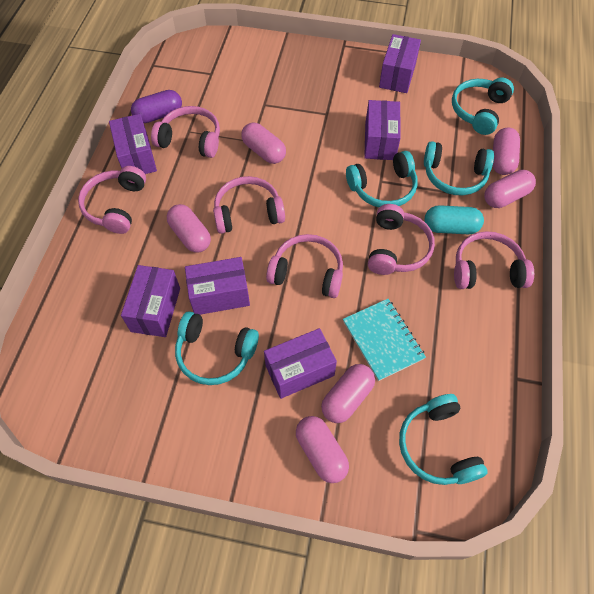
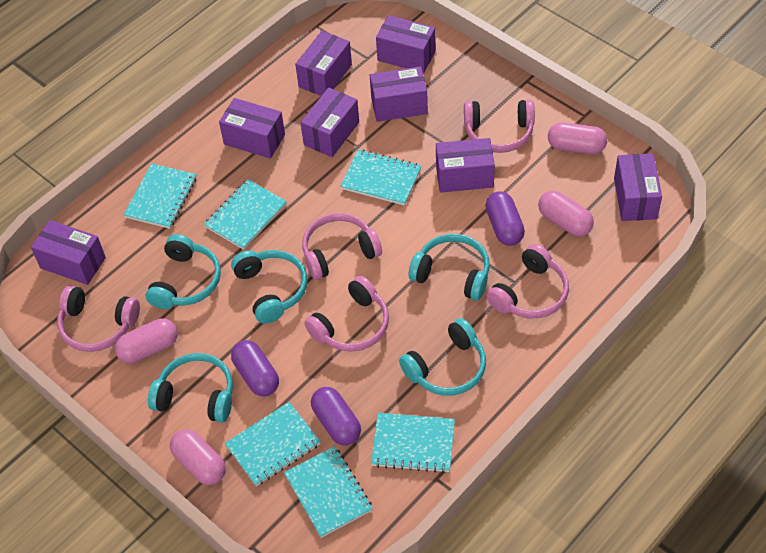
pink capsule: 6 -> 4
pink headphones: 6 -> 5
purple box: 6 -> 8
purple capsule: 1 -> 3
turquoise capsule: 1 -> 0
turquoise notebook: 1 -> 6

